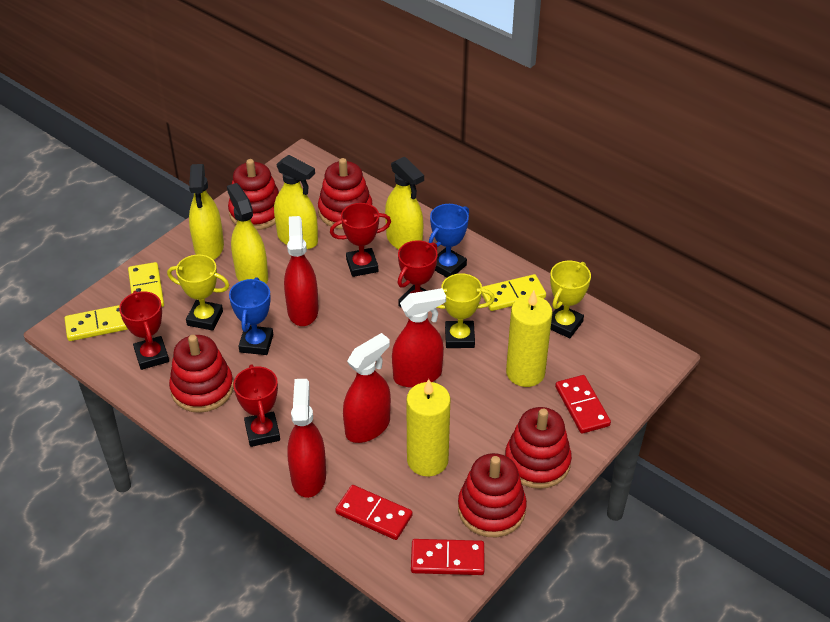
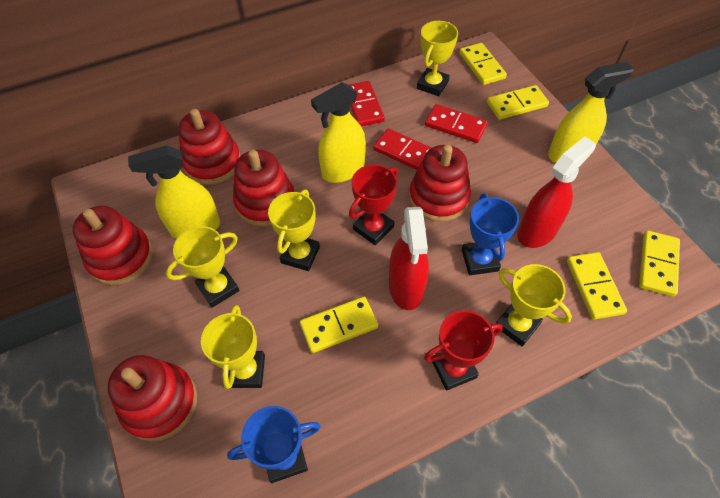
red spray bottle: 4 -> 2
red trophy: 4 -> 2
yellow candle: 2 -> 0
yellow domino: 3 -> 5
yellow spray bottle: 4 -> 3
yellow trophy: 3 -> 5

